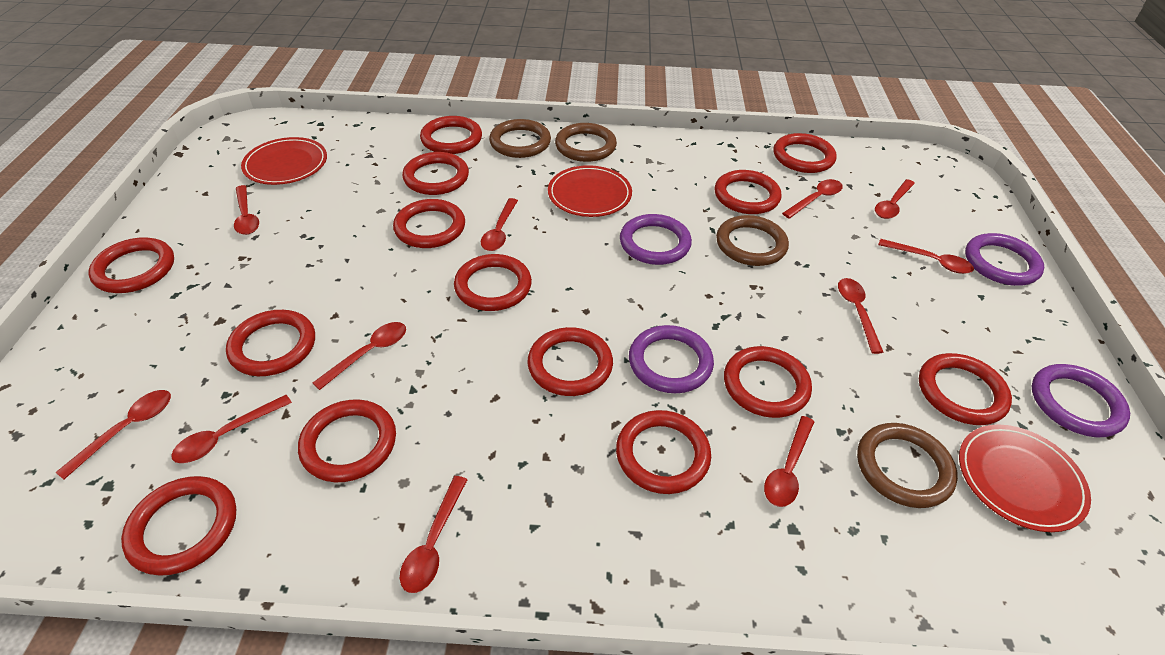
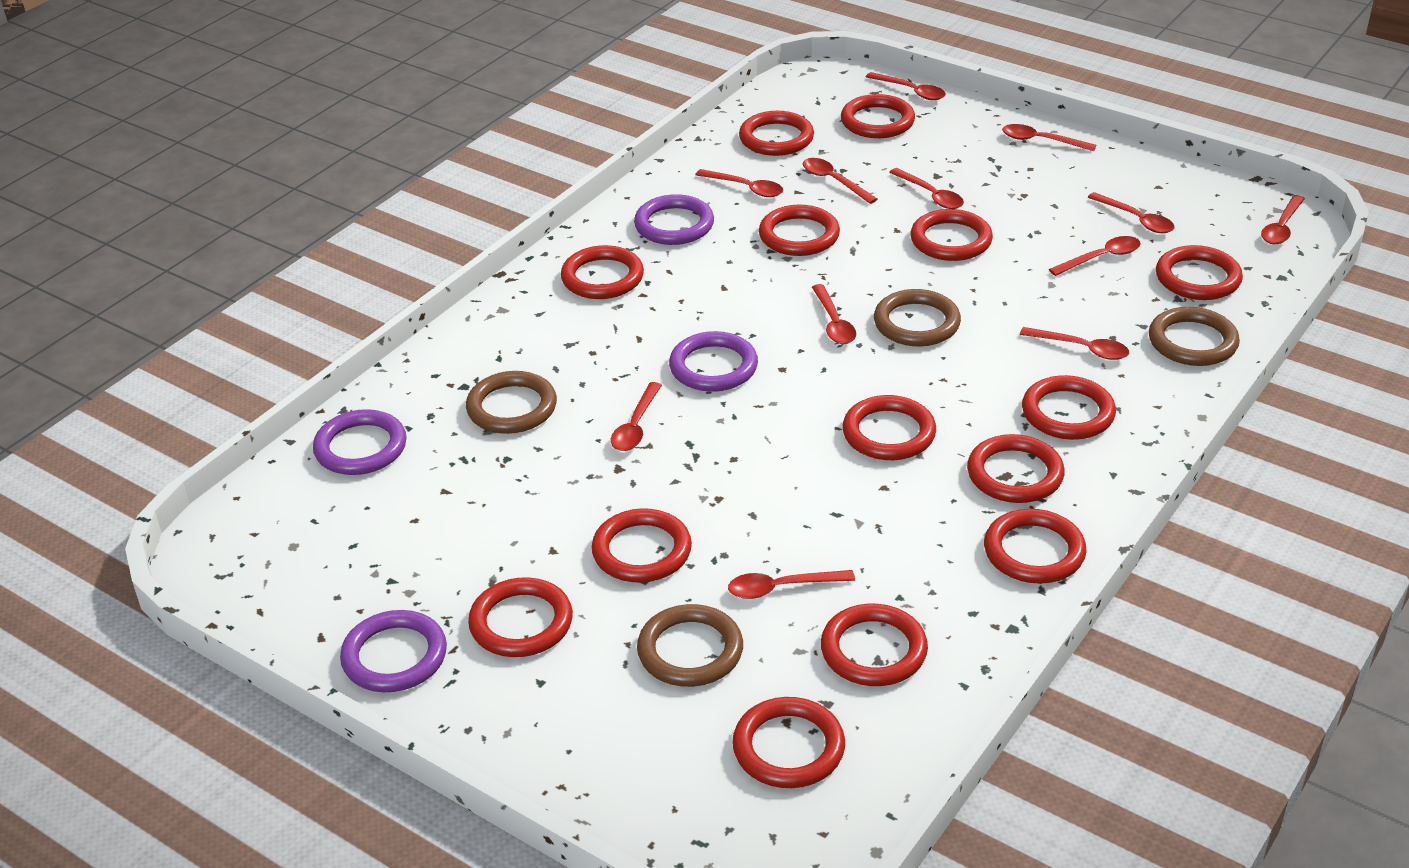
red plate: 3 -> 0
red spoon: 11 -> 12

